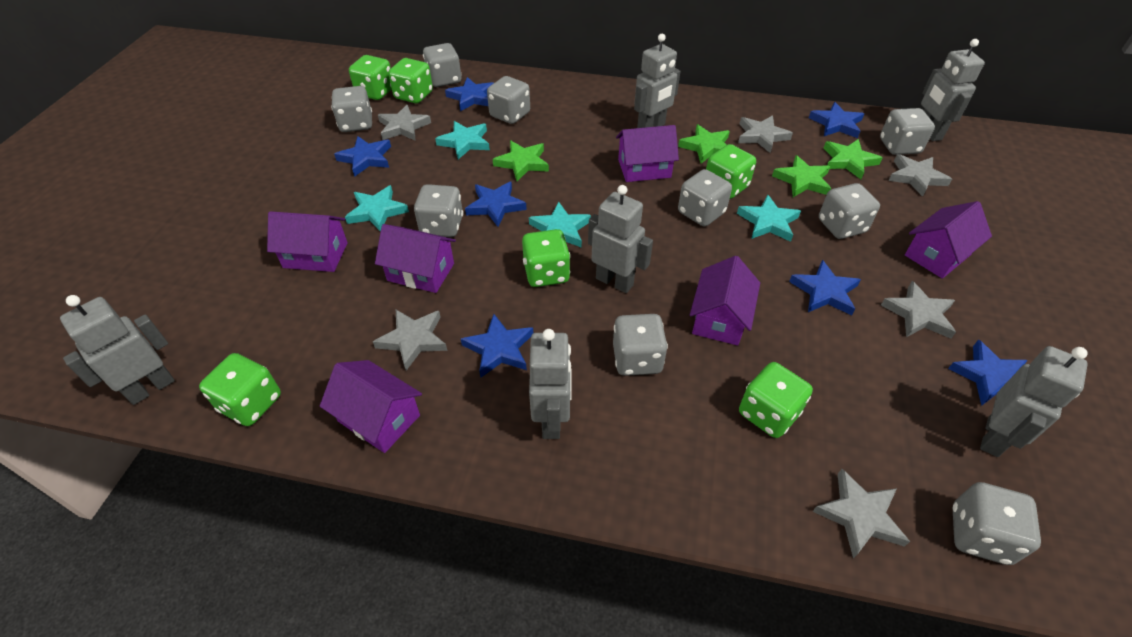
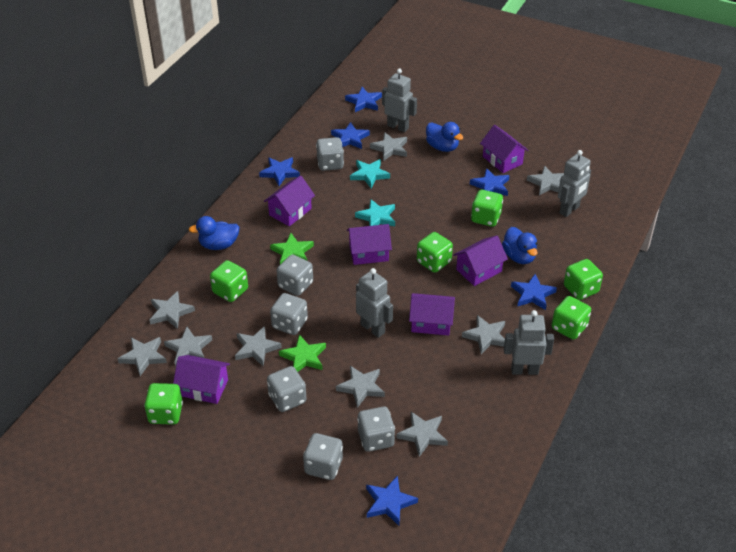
blue duck: 0 -> 3
blue star: 7 -> 6
green star: 4 -> 2
grey dice: 9 -> 6
grey robot: 6 -> 4
grey star: 6 -> 9
turquoise star: 4 -> 2

